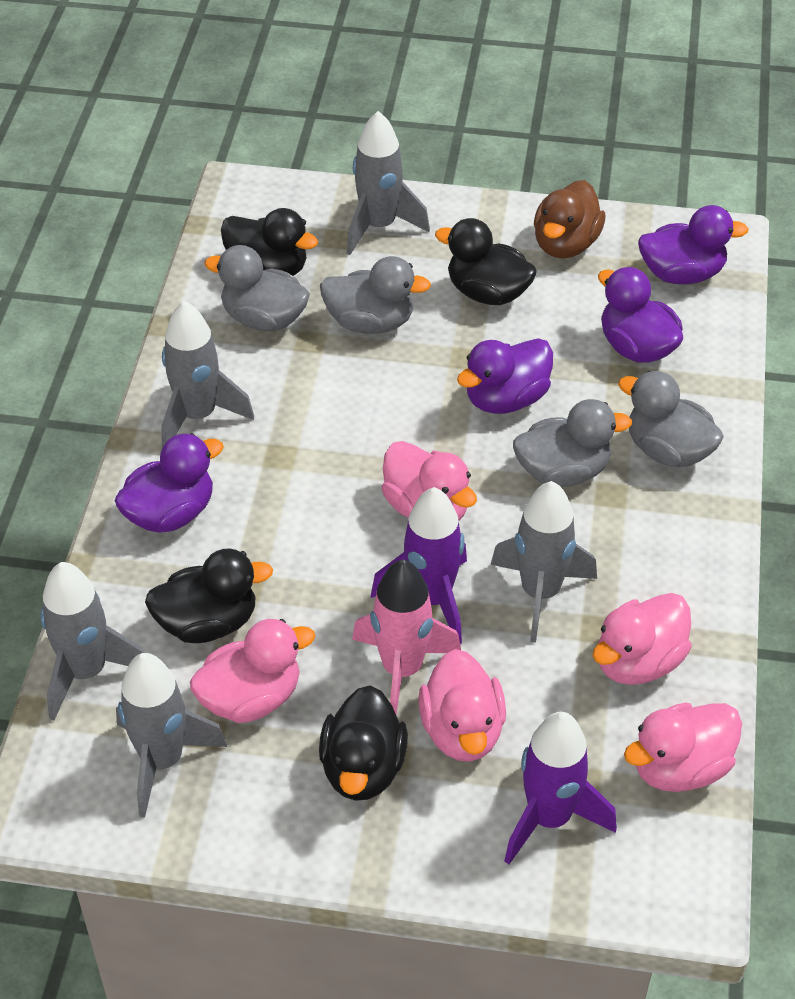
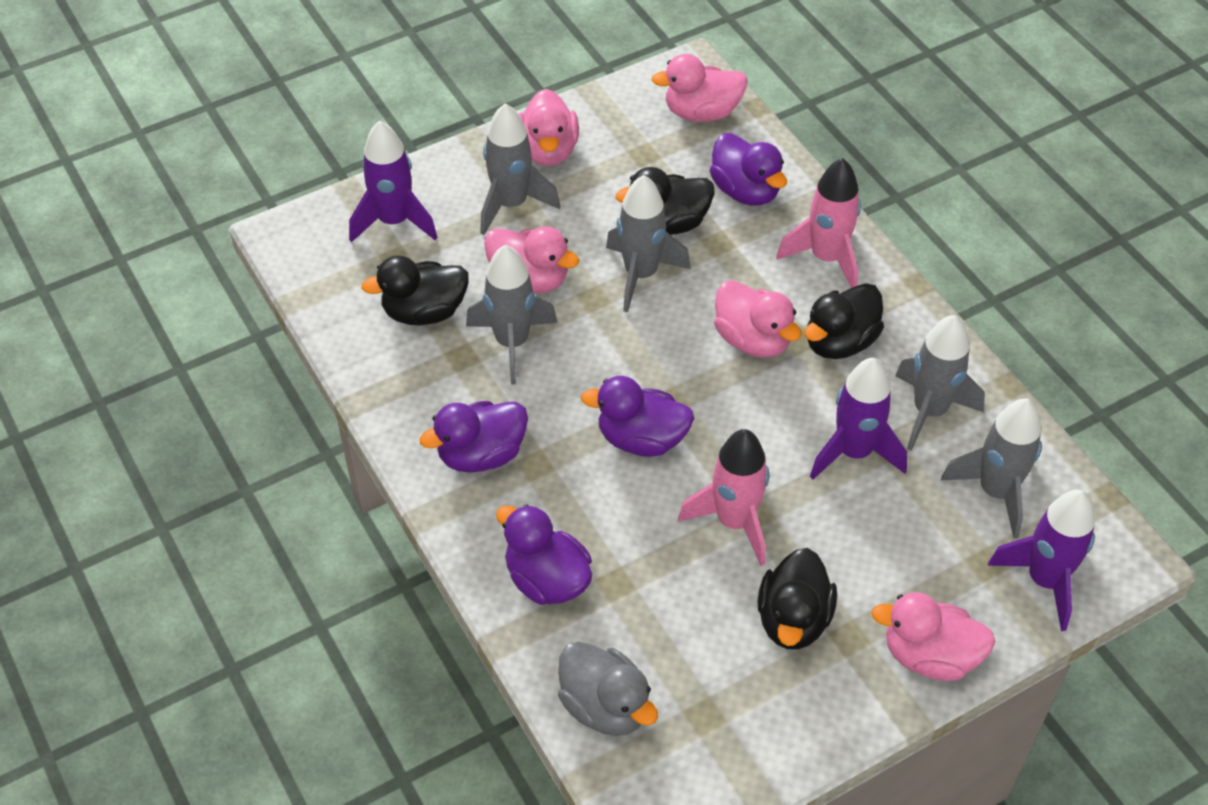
brown duck: 1 -> 0
grey duck: 4 -> 1
pink rocket: 1 -> 2
purple rocket: 2 -> 3

